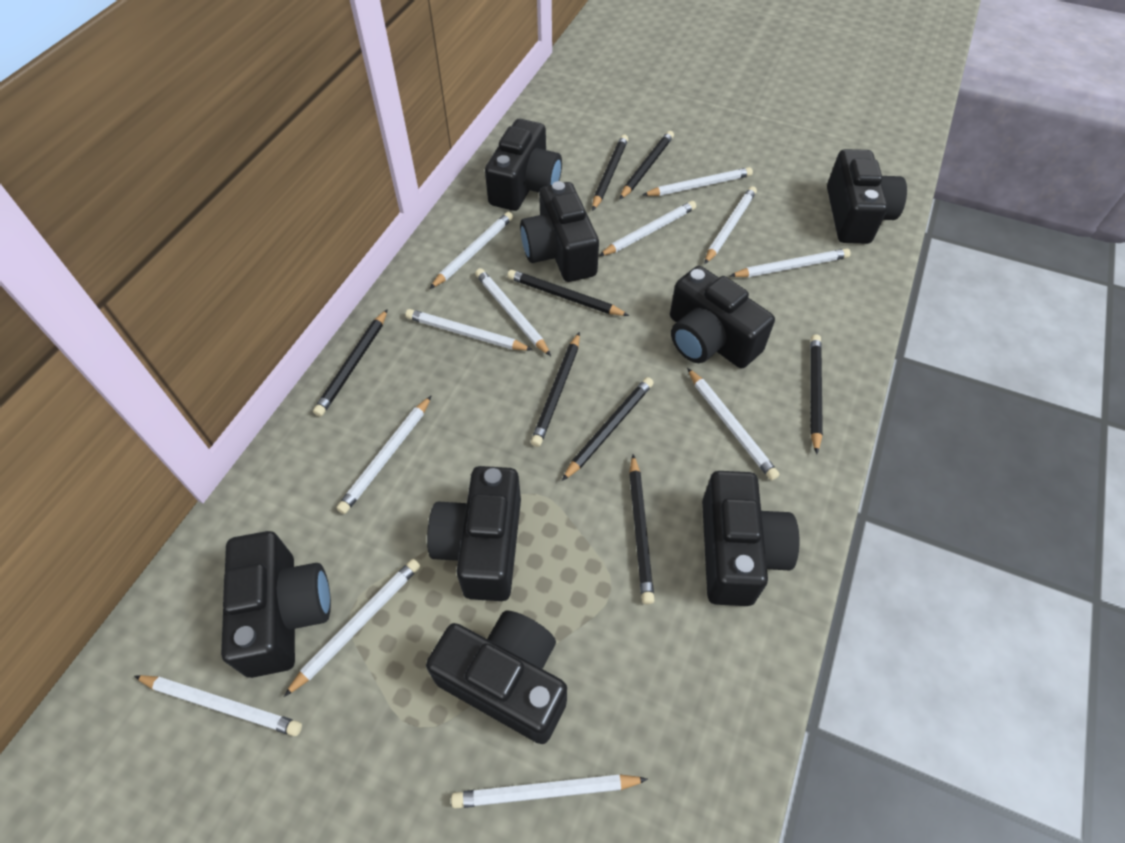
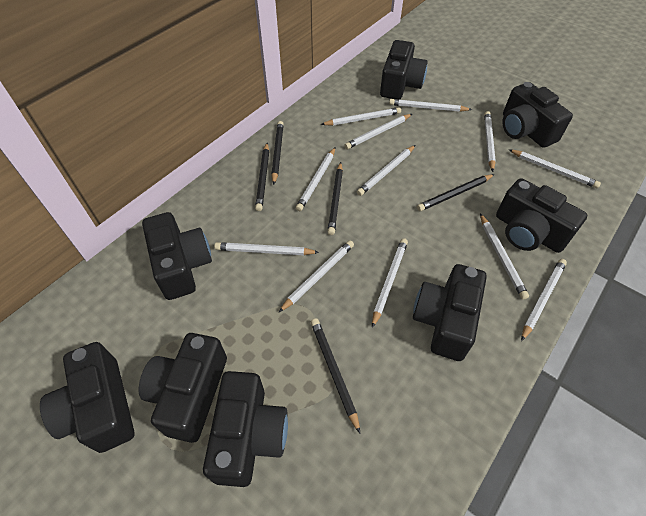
black pencil: 8 -> 5

